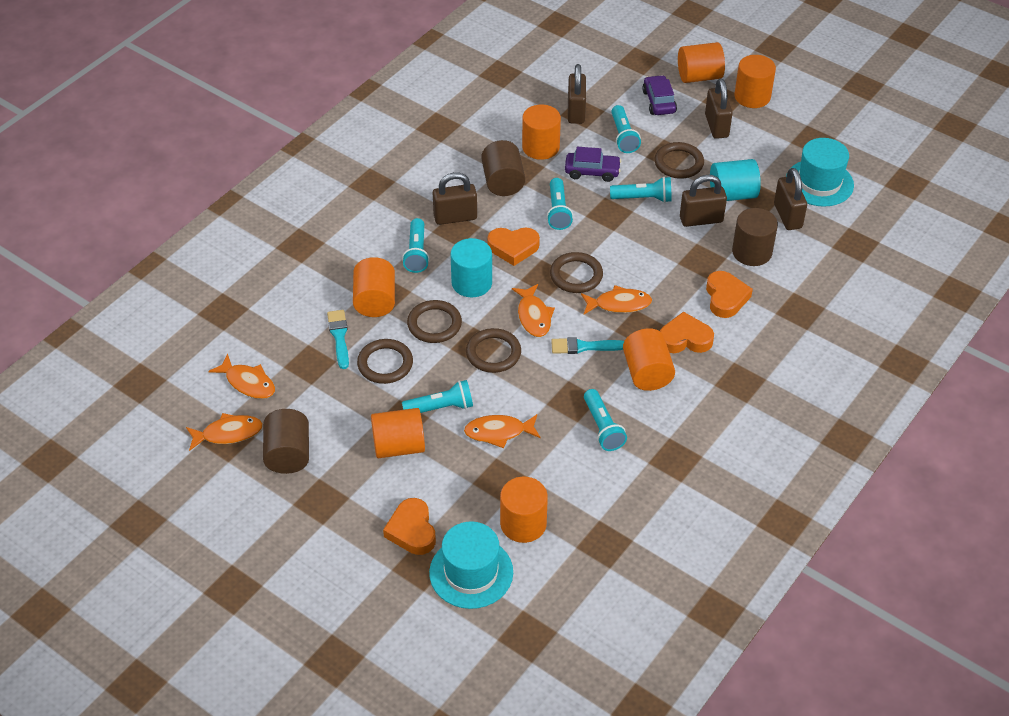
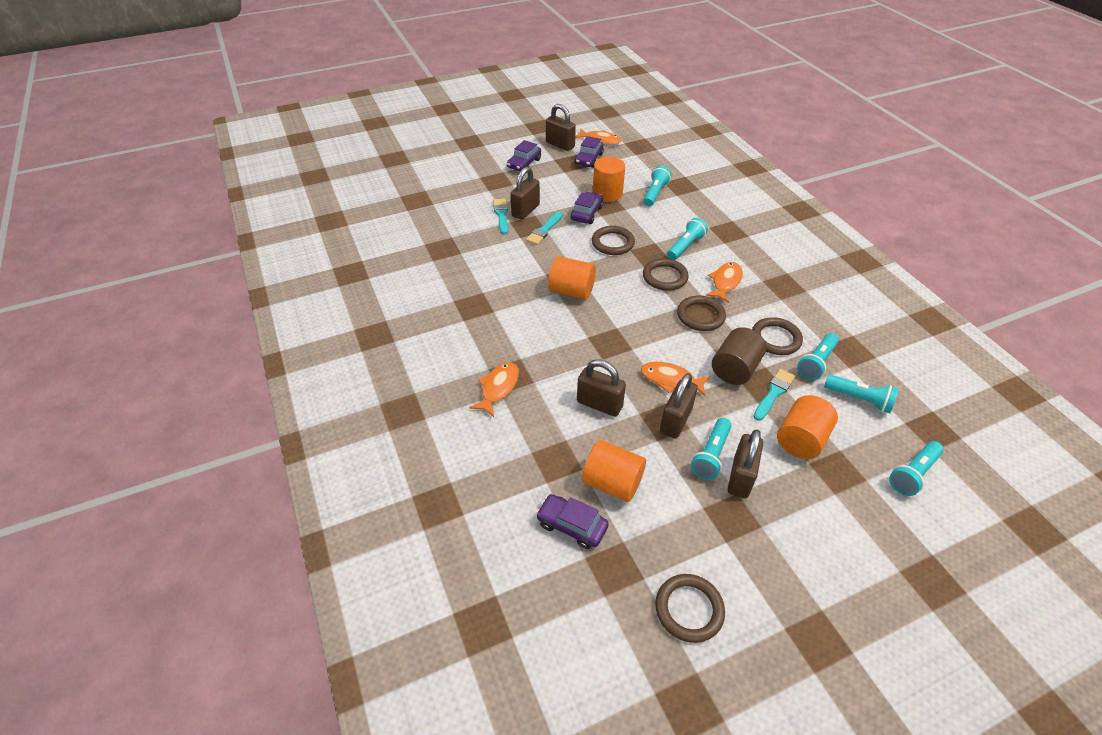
brown cylinder: 3 -> 1
orange cylinder: 7 -> 4
orange fish: 5 -> 4
orange heart: 4 -> 0
purple car: 2 -> 4
turquoise brush: 2 -> 3
turquoise cylinder: 2 -> 0
turquoise hat: 2 -> 0

